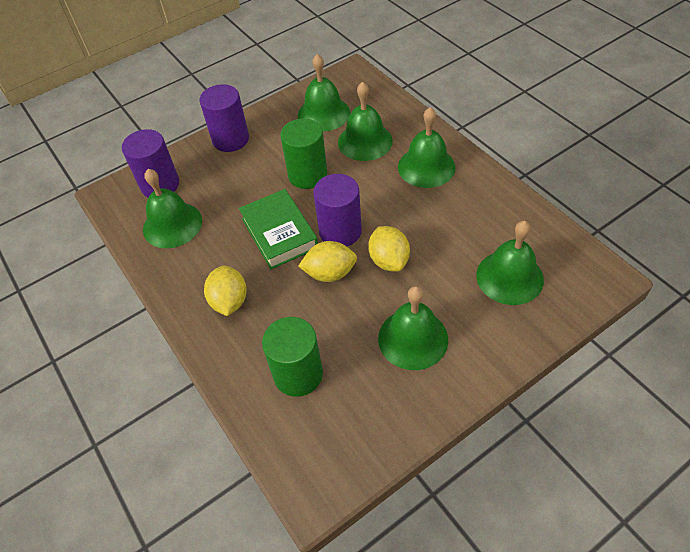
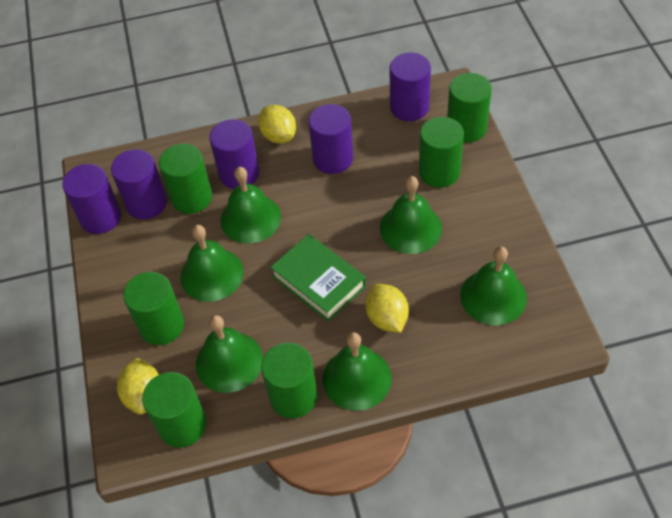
green cylinder: 2 -> 6
purple cylinder: 3 -> 5

